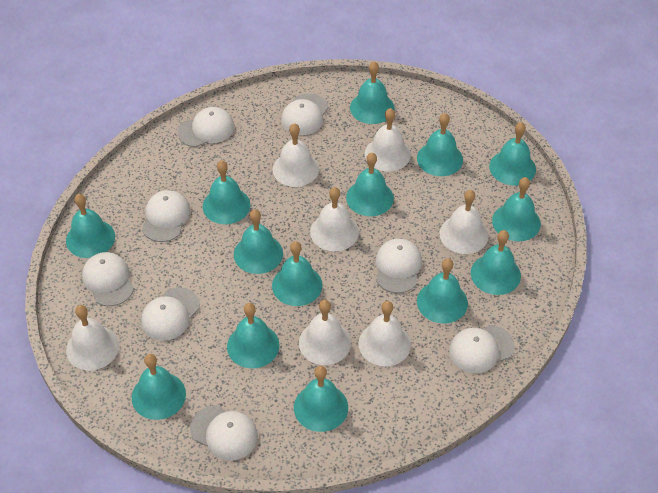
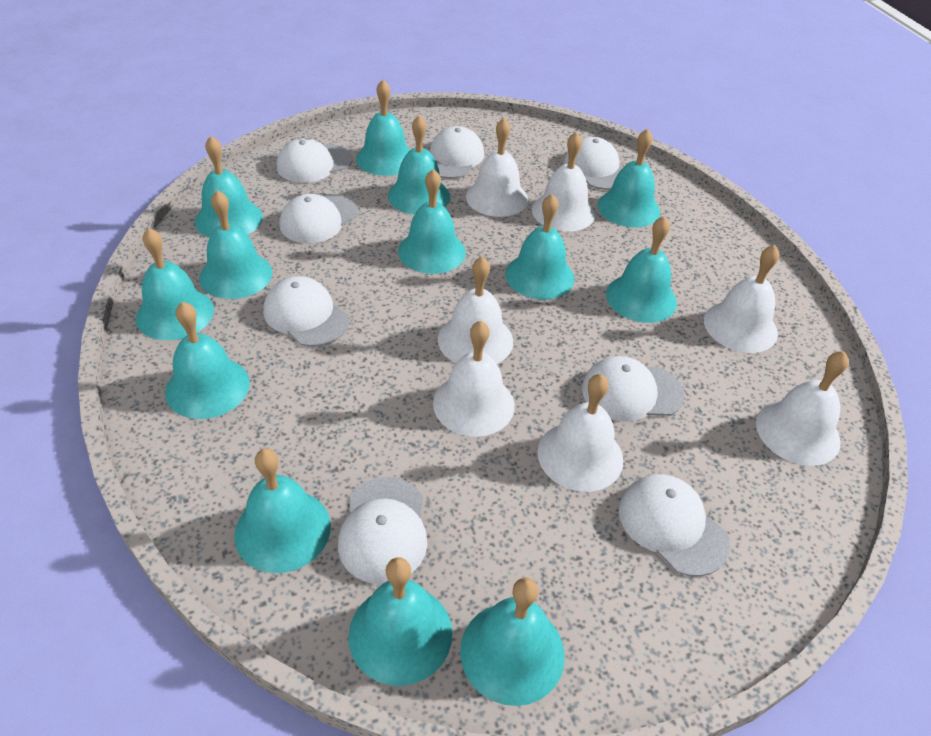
turquoise bell: 14 -> 13

